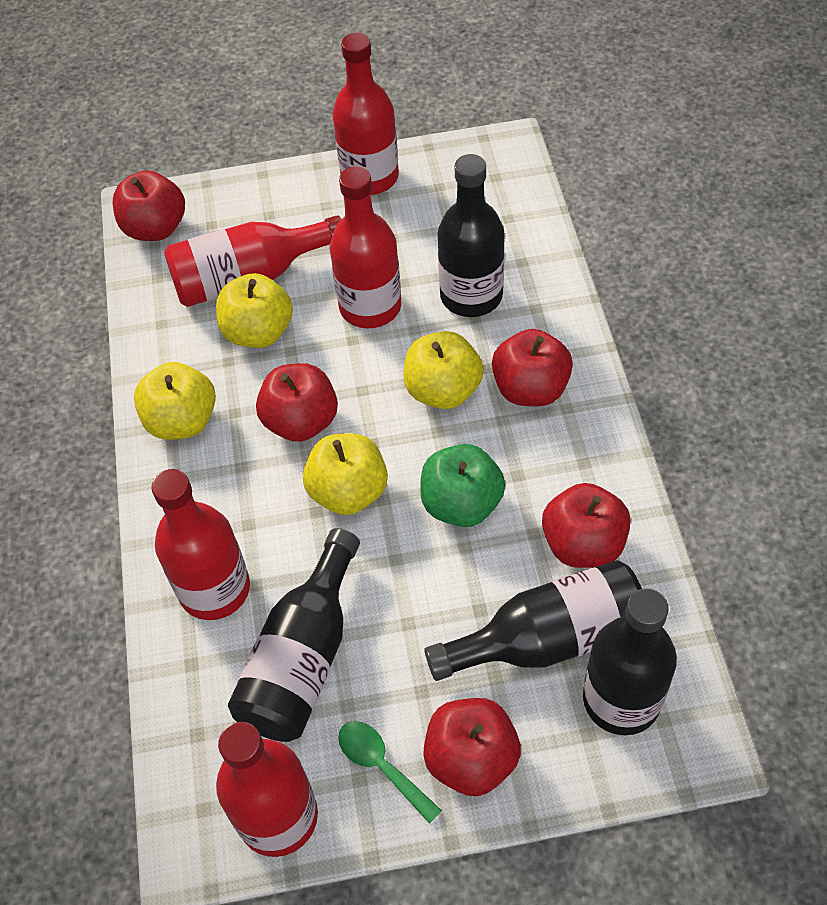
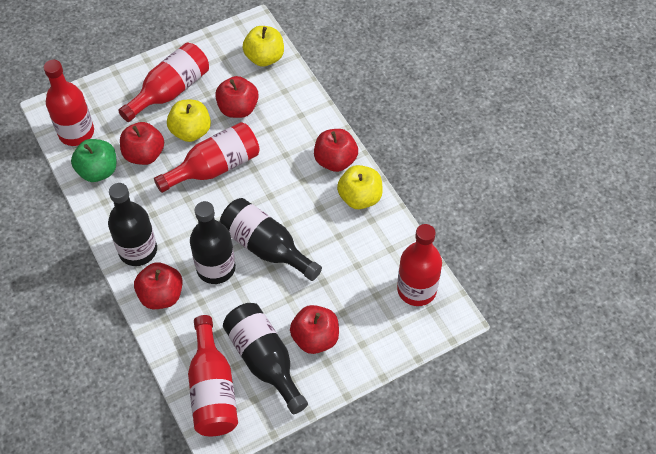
green spoon: 1 -> 0
yellow apple: 4 -> 3

